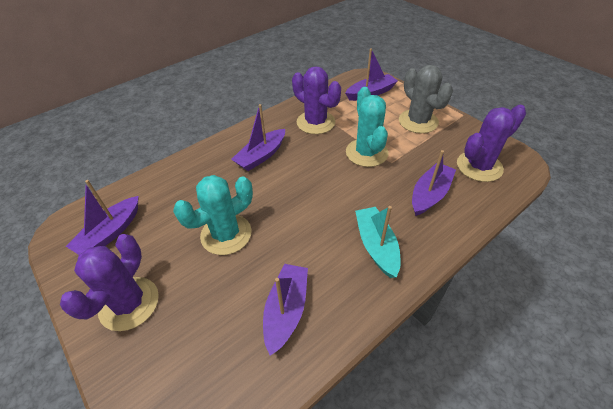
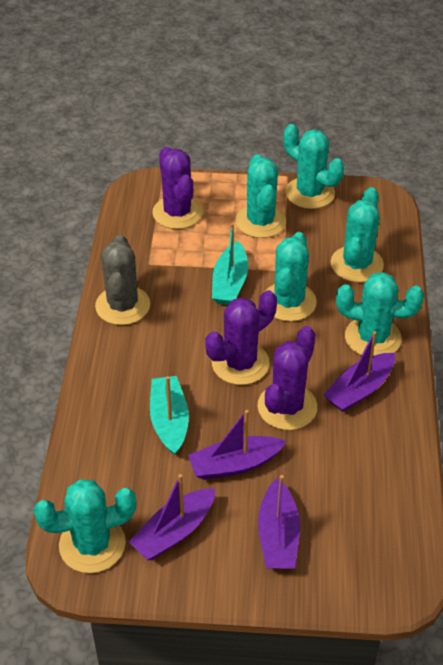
purple boat: 5 -> 4
turquoise boat: 1 -> 2
turquoise cactus: 2 -> 6

